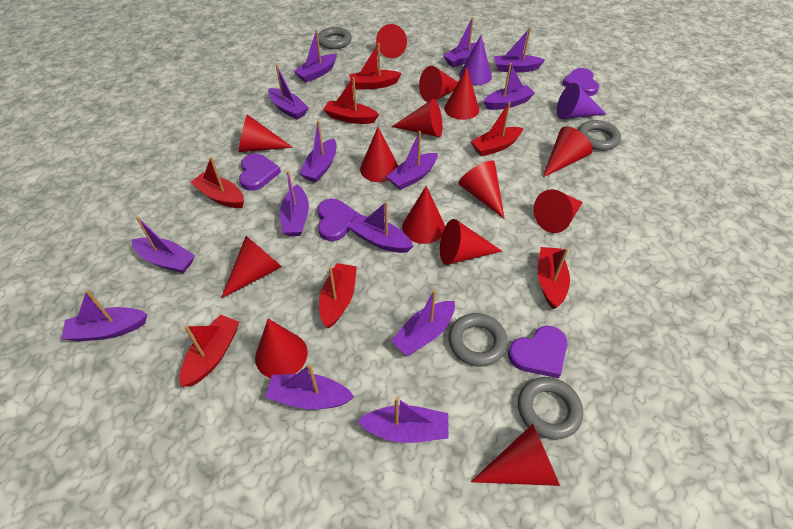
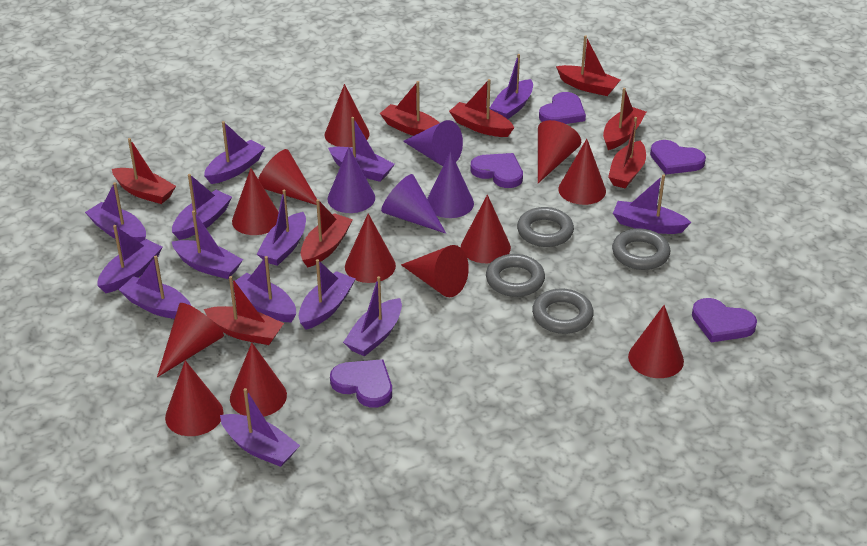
purple cone: 2 -> 4
purple heart: 4 -> 5
red boat: 7 -> 8
red cone: 14 -> 12

